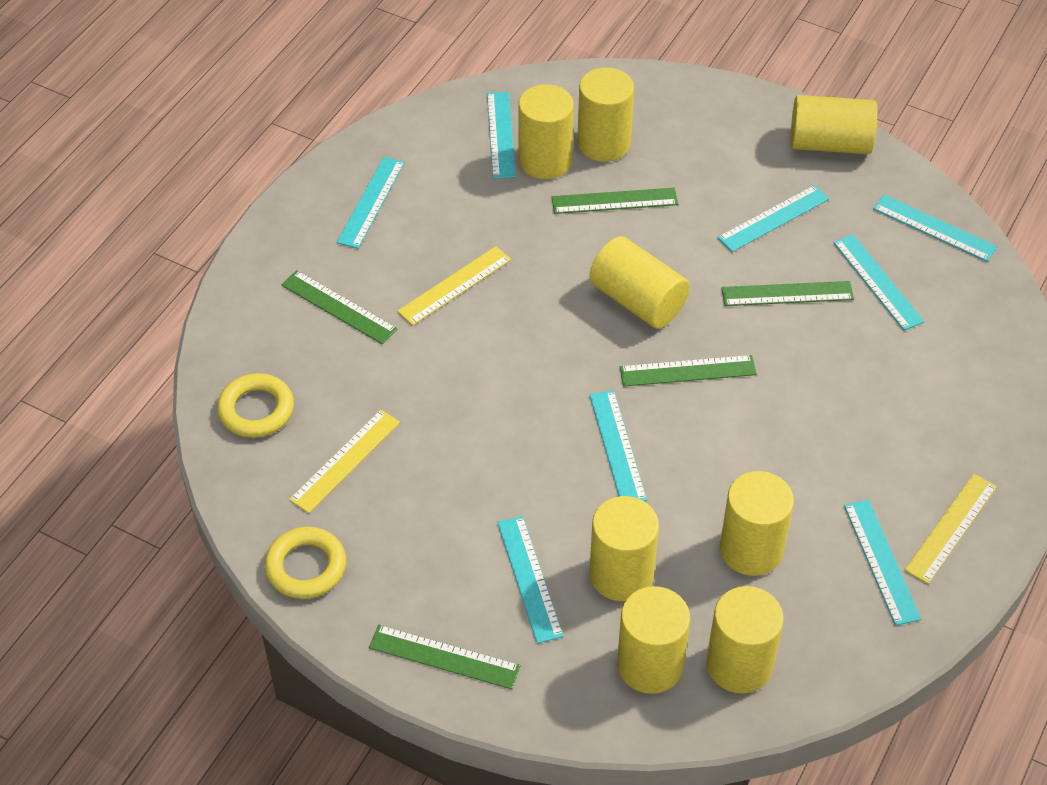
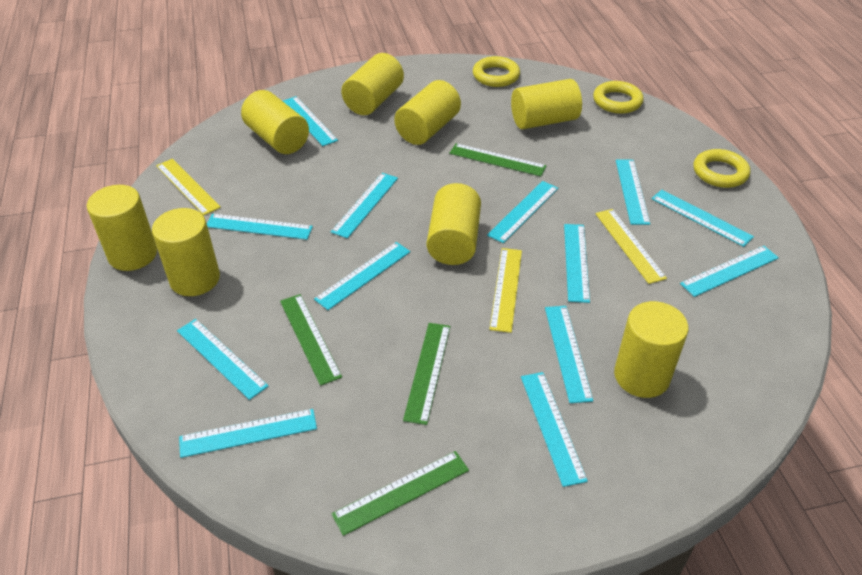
green ruler: 5 -> 4
turquoise ruler: 8 -> 13
yellow ring: 2 -> 3

